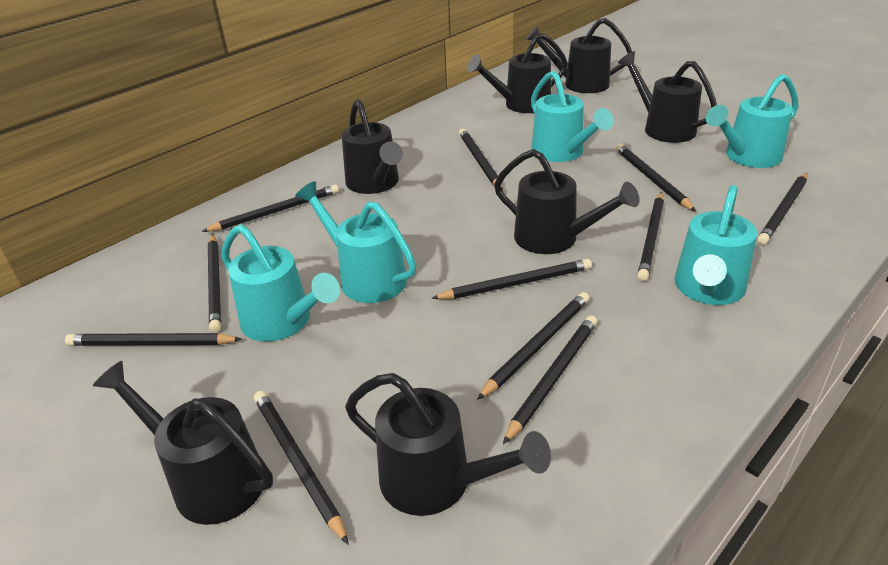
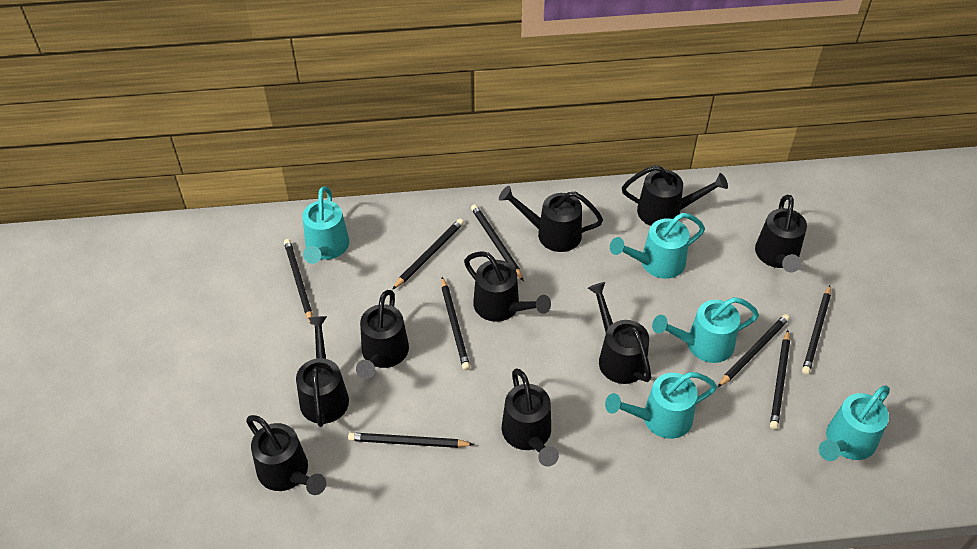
black pencil: 11 -> 8
black watering can: 7 -> 9

